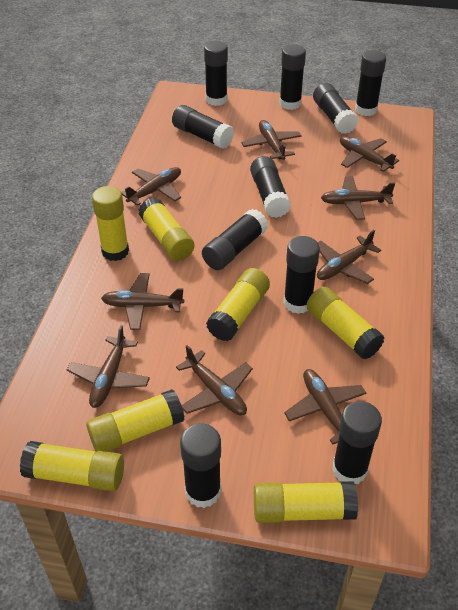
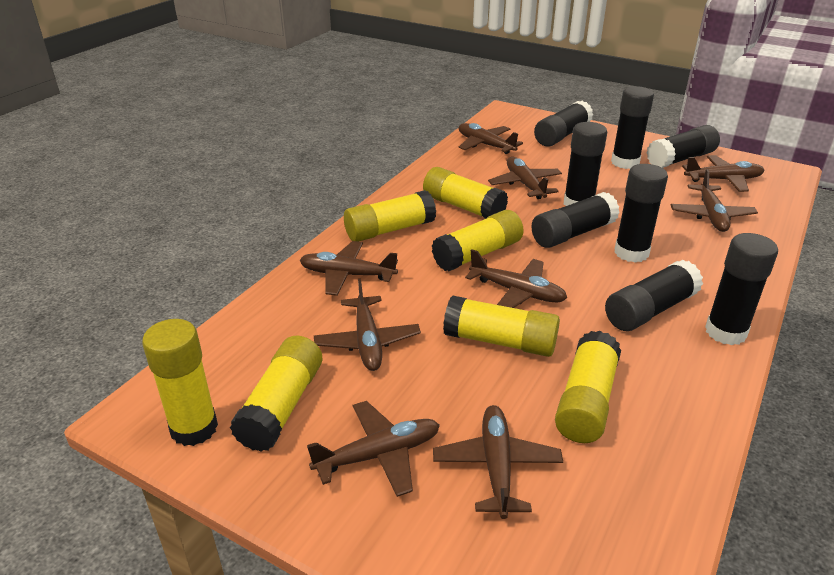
black glue stick: 10 -> 8

